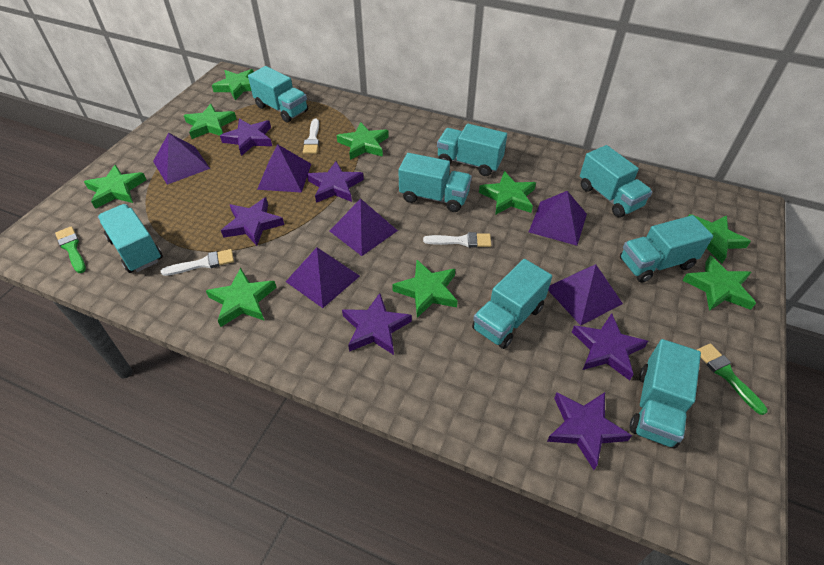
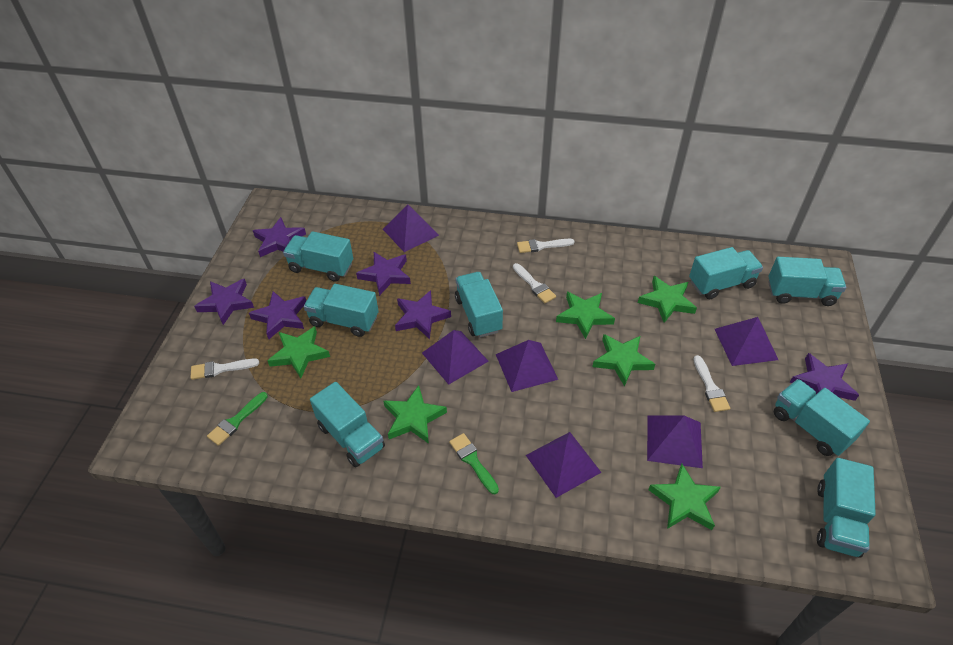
green star: 9 -> 6
white brush: 3 -> 4

